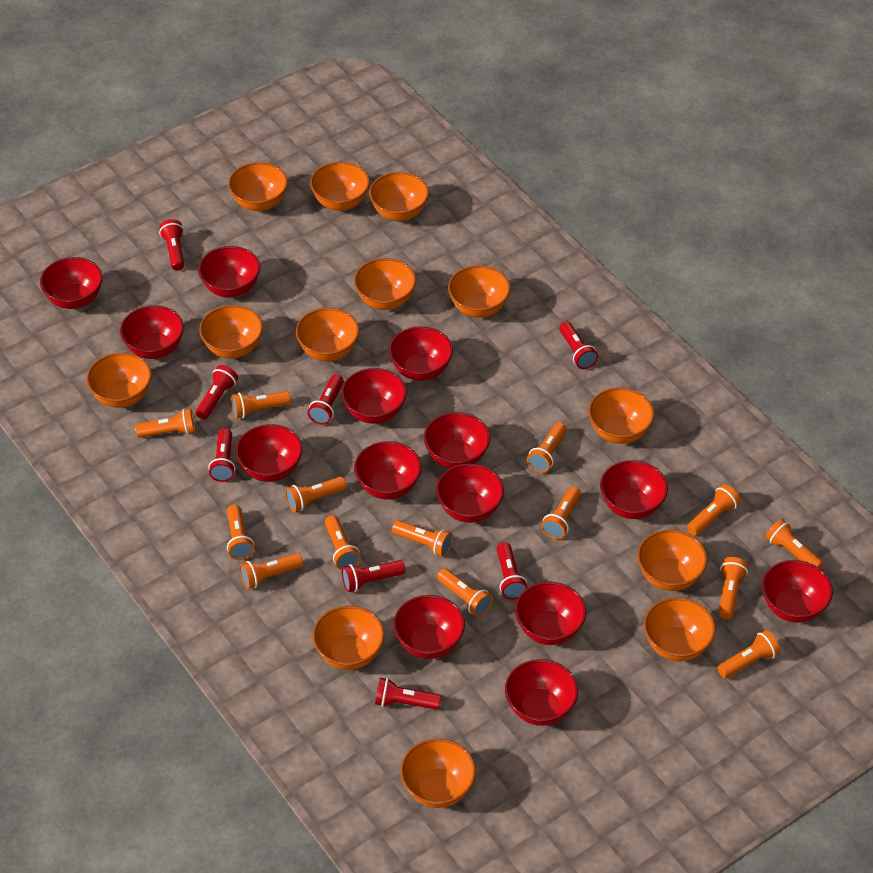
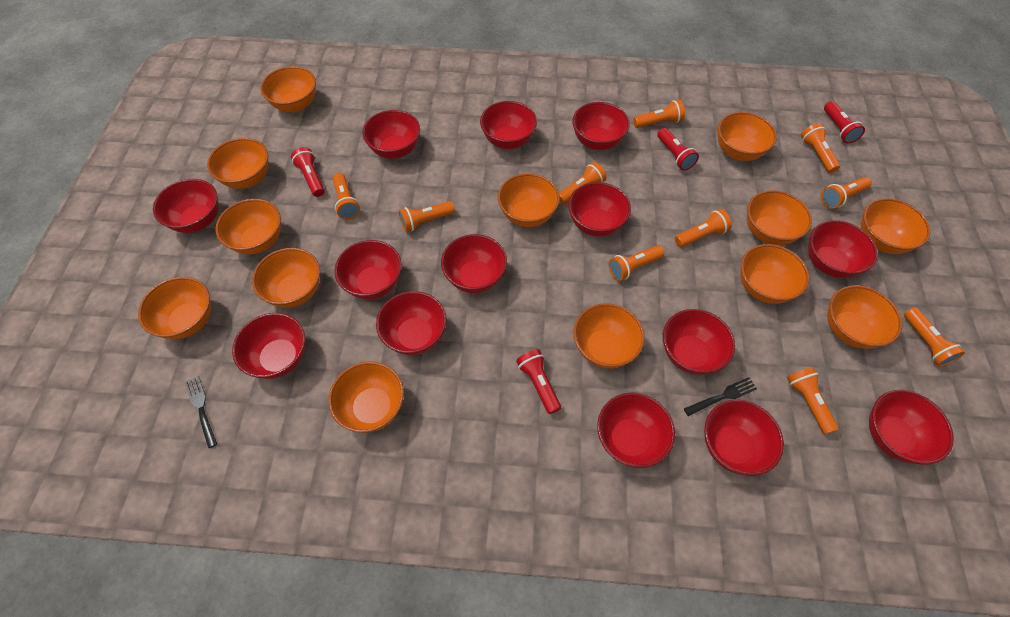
black fork: 0 -> 2
orange flashlight: 14 -> 10
red flashlight: 8 -> 4

